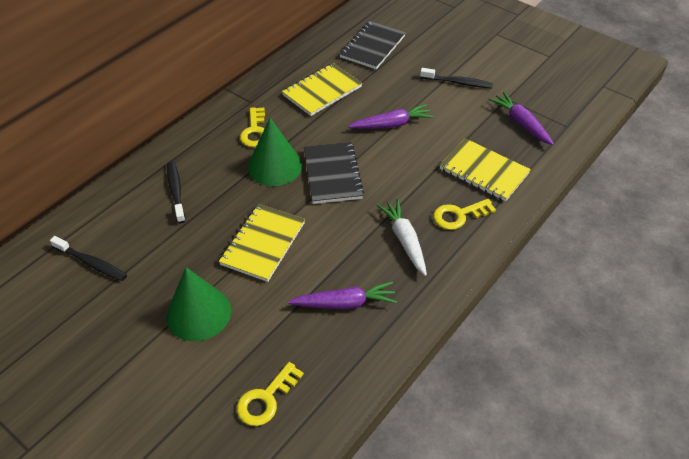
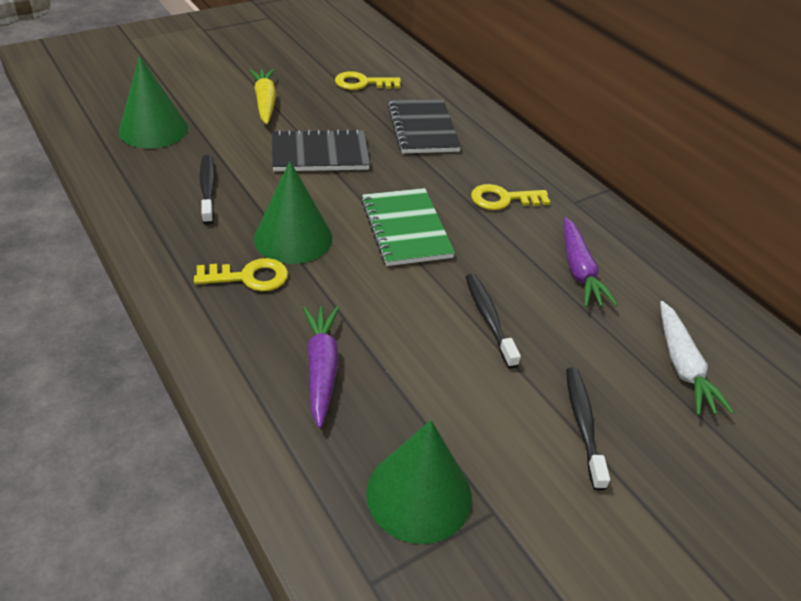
green cone: 2 -> 3
green notebook: 0 -> 1
purple carrot: 3 -> 2
yellow carrot: 0 -> 1
yellow notebook: 3 -> 0

